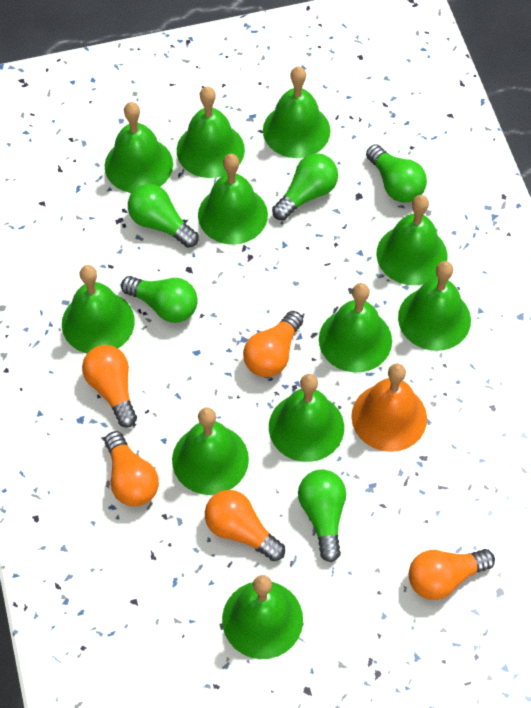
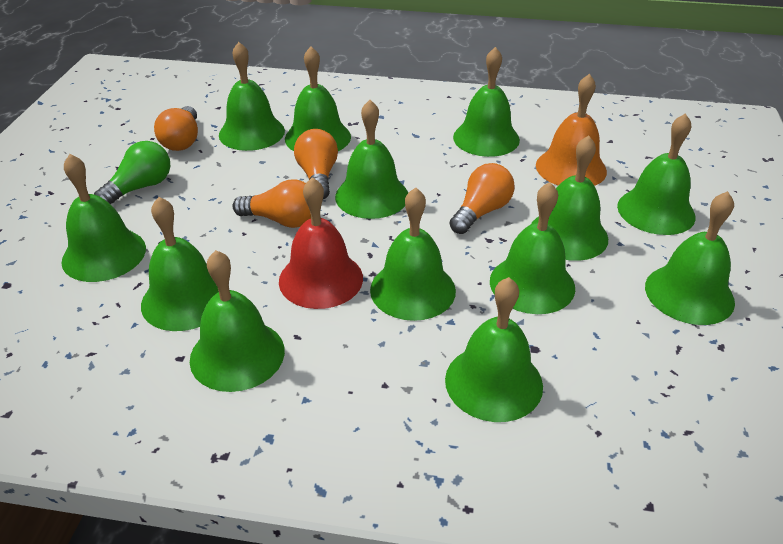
green bell: 11 -> 13
green light bulb: 5 -> 1
orange light bulb: 5 -> 4
red bell: 0 -> 1

